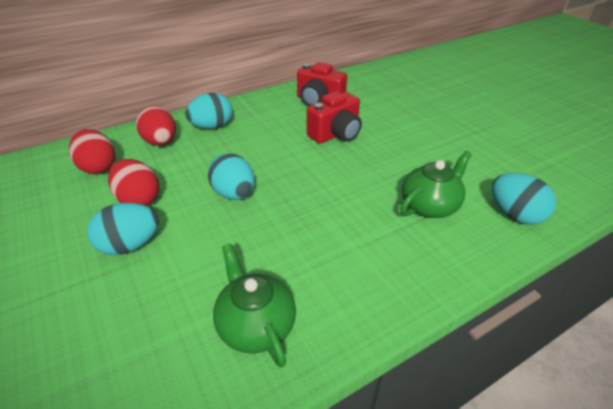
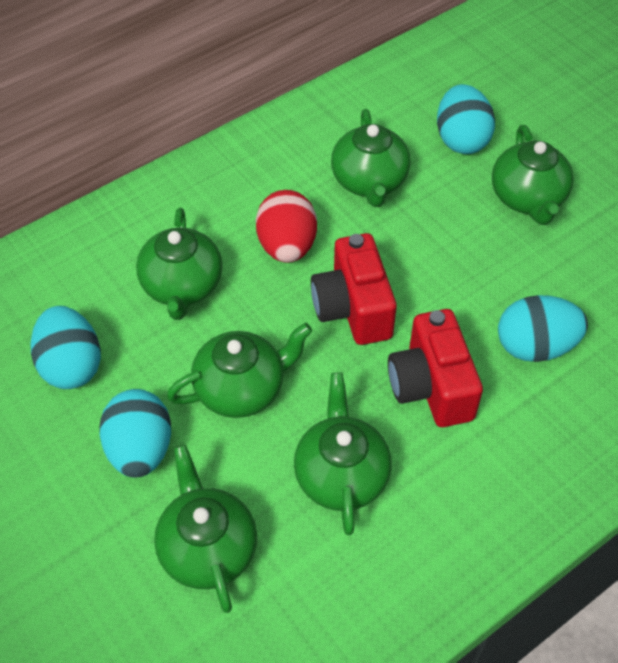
green teapot: 2 -> 6
red egg: 3 -> 1

